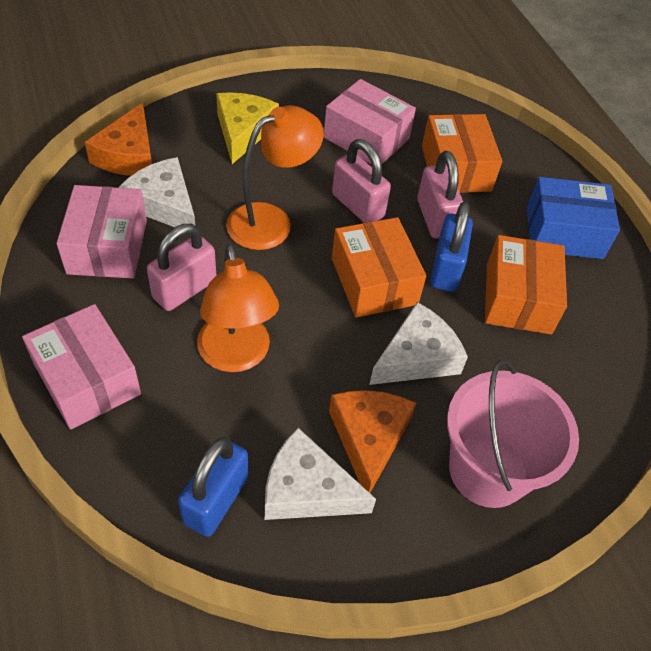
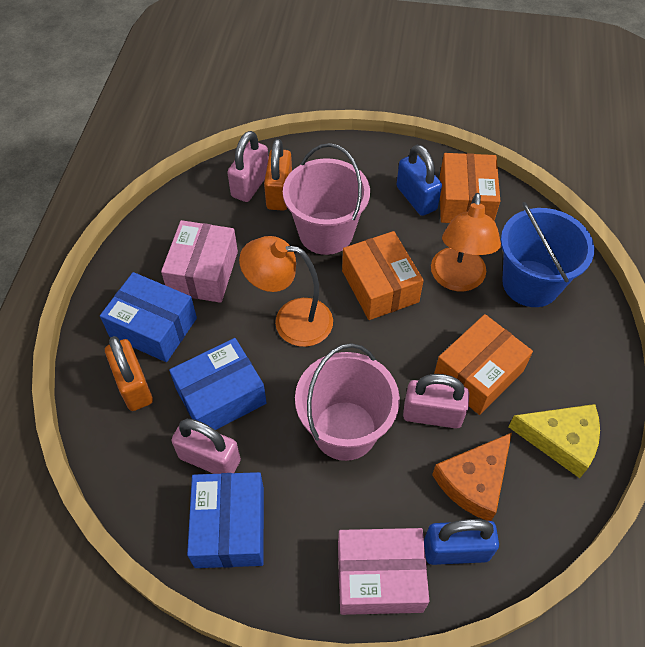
blue box: 1 -> 3
blue bucket: 0 -> 1
orange cheese: 2 -> 1
orange padlock: 0 -> 2
pink box: 3 -> 2
pink bucket: 1 -> 2
white cheese: 3 -> 0

